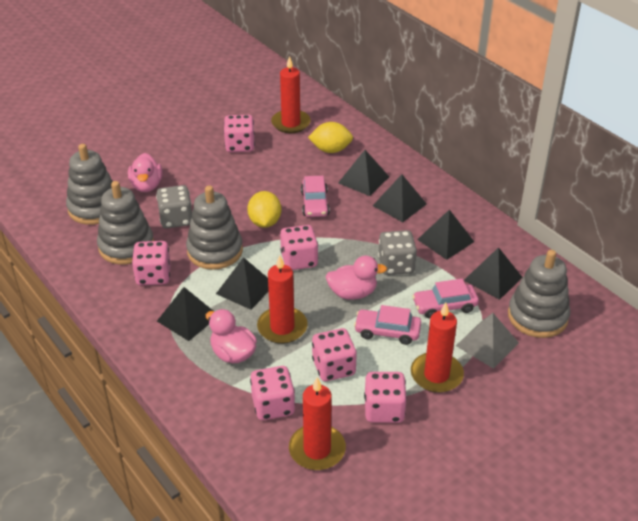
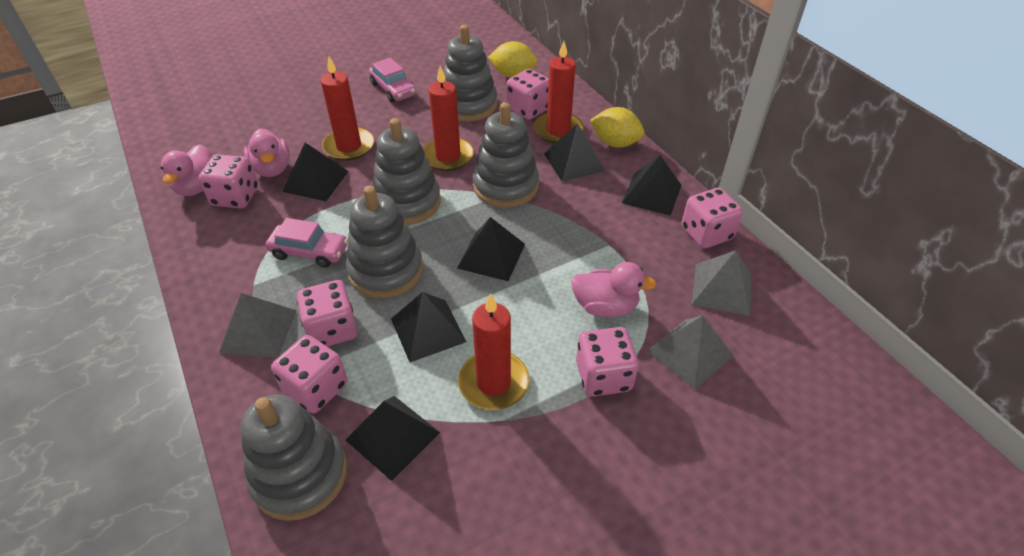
grey dice: 2 -> 0
grey pyramid: 1 -> 3
grey stacking toy: 4 -> 5
pink car: 3 -> 2

